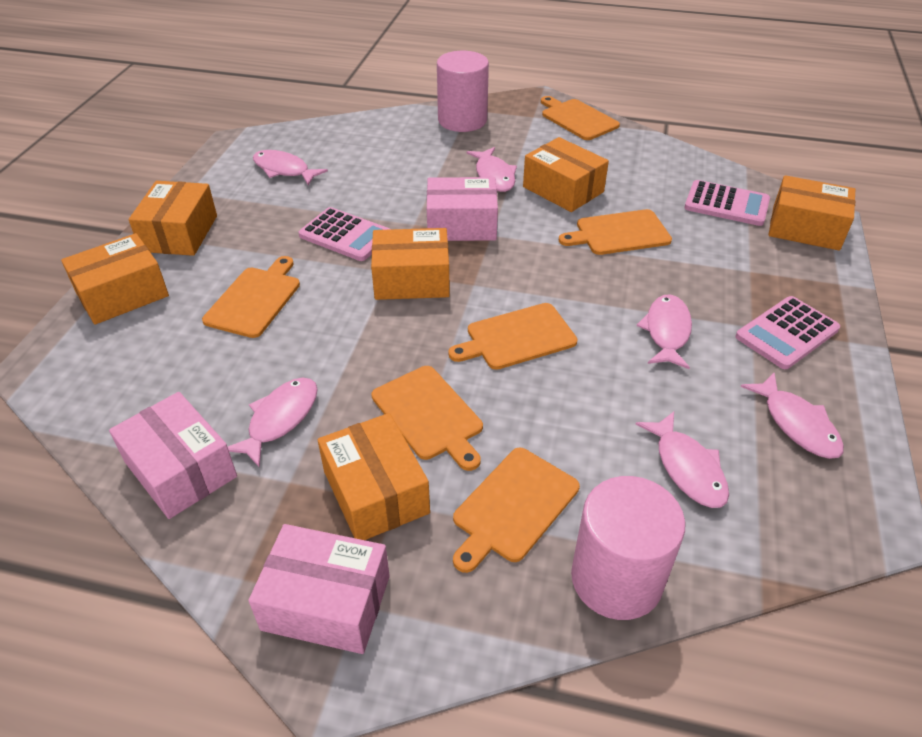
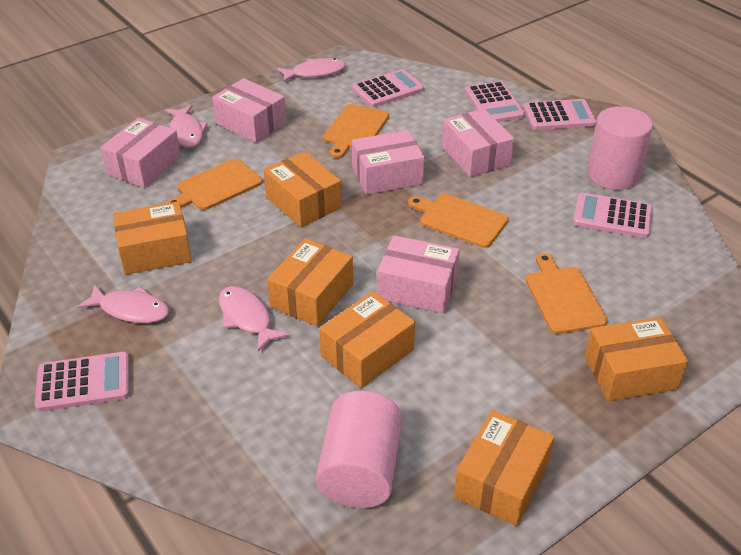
orange cutting board: 6 -> 4
pink box: 3 -> 5
pink calculator: 3 -> 5
pink fish: 6 -> 4

